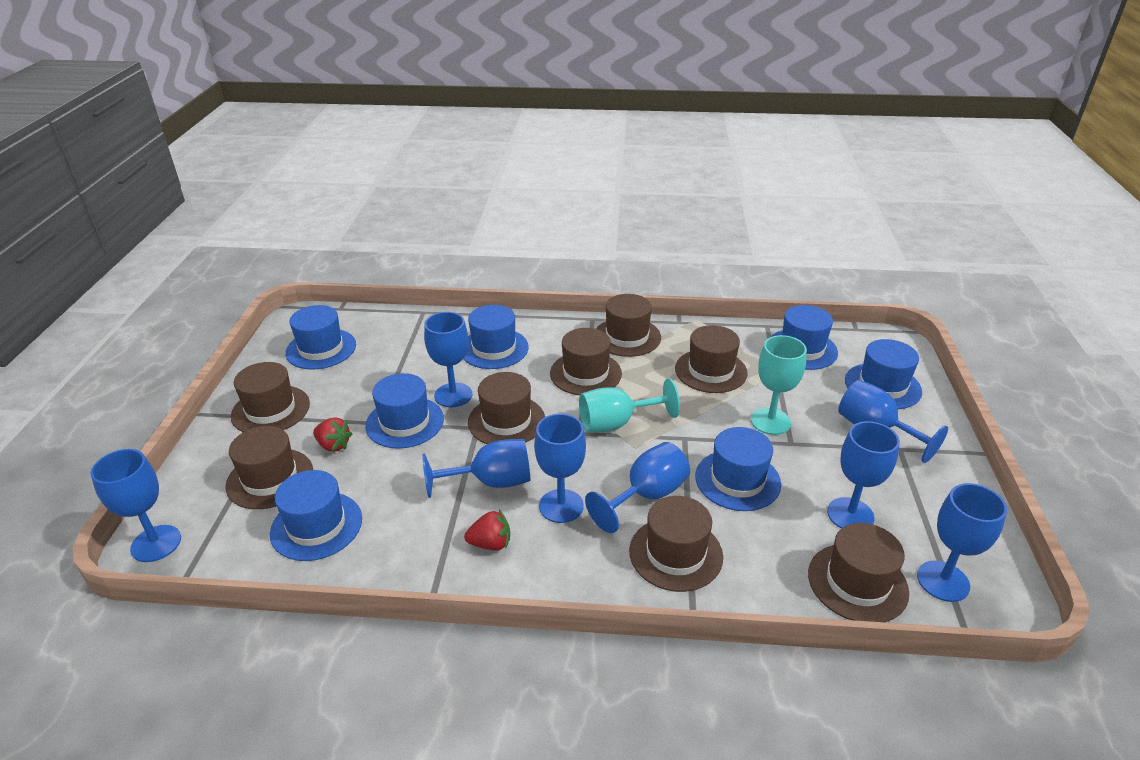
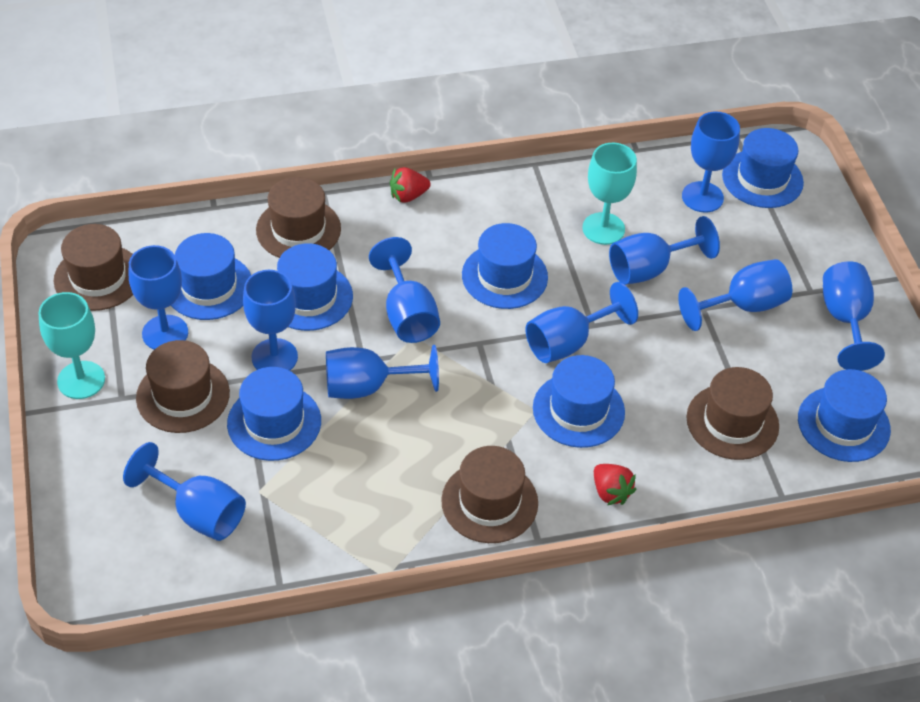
blue goblet: 8 -> 10
brown hat: 8 -> 5

